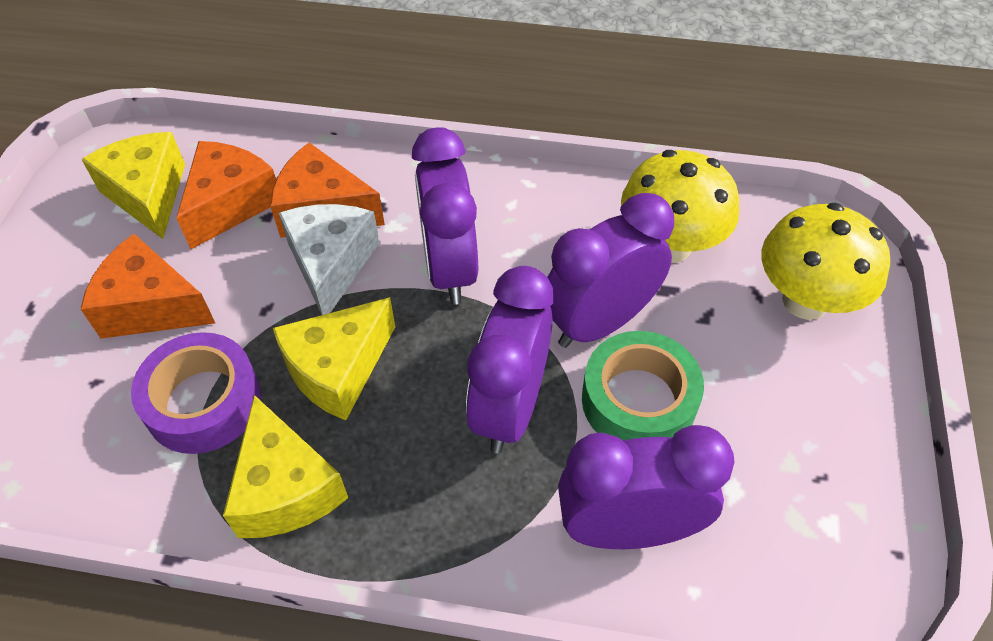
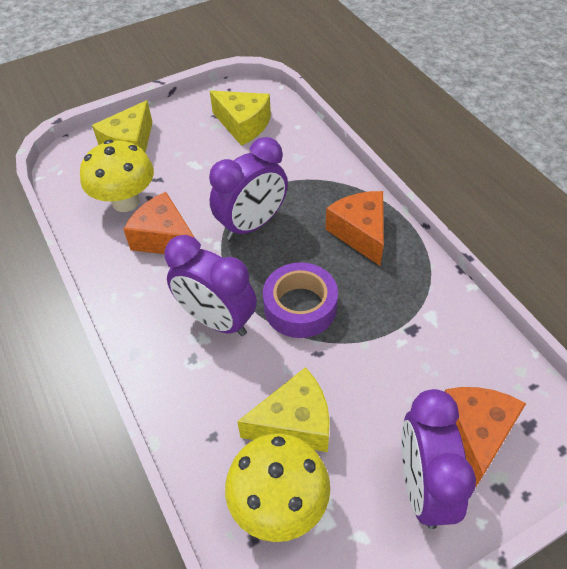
green tape: 1 -> 0
purple clock: 4 -> 3
white cheese: 1 -> 0

